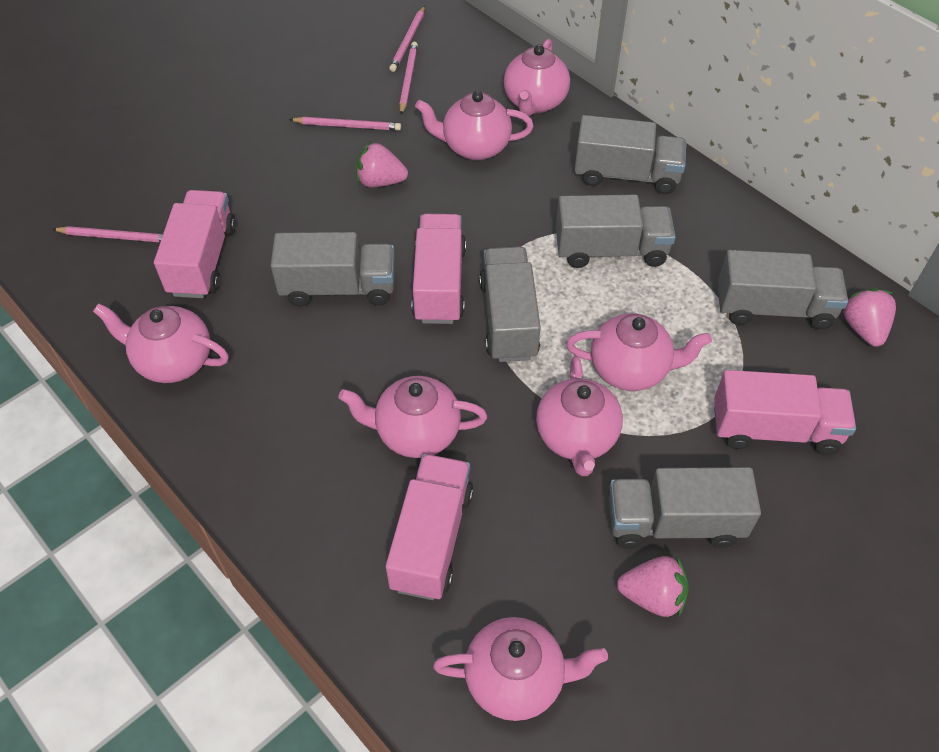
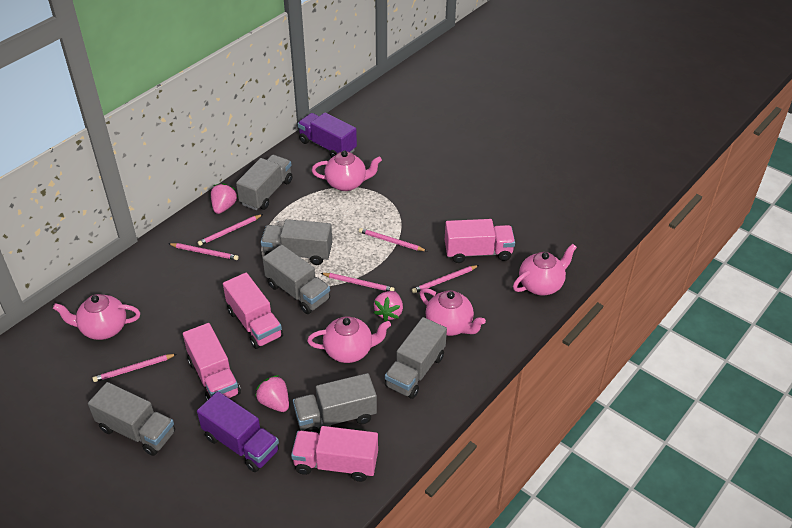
pink pencil: 4 -> 6
pink teapot: 7 -> 5
purple truck: 0 -> 2

